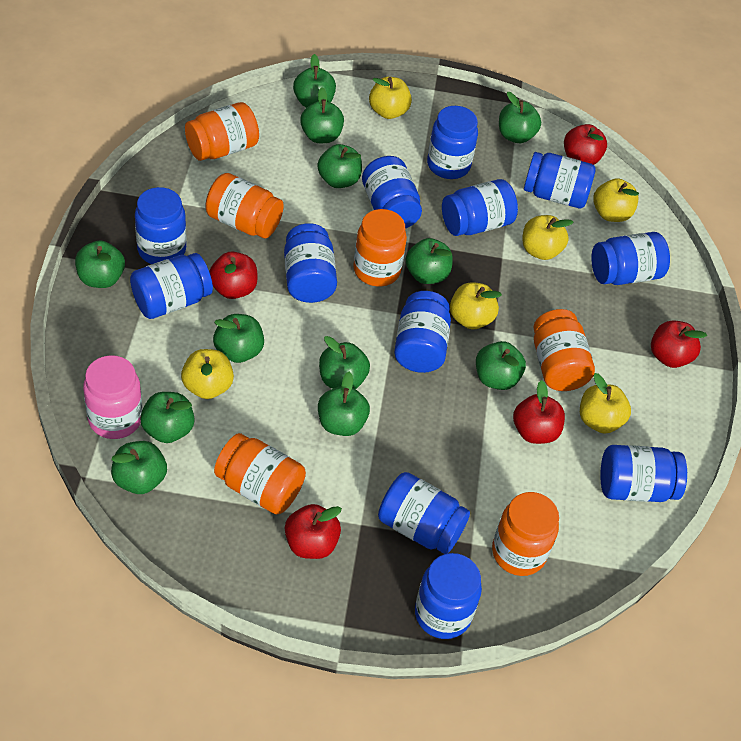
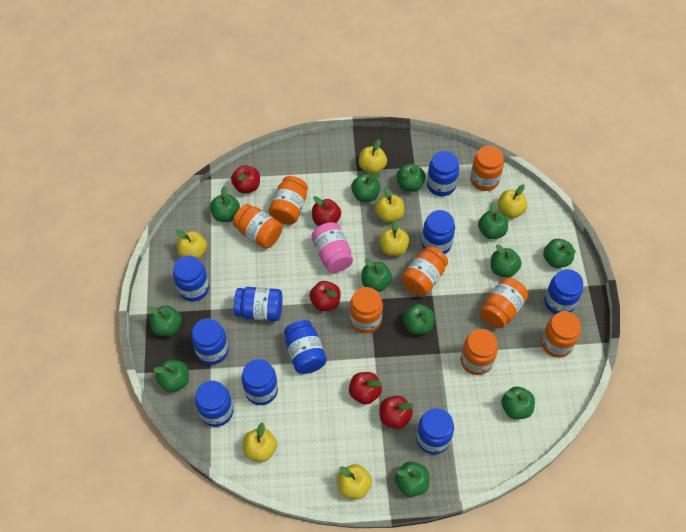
blue jar: 12 -> 10
orange jar: 6 -> 8
yellow apple: 6 -> 7

